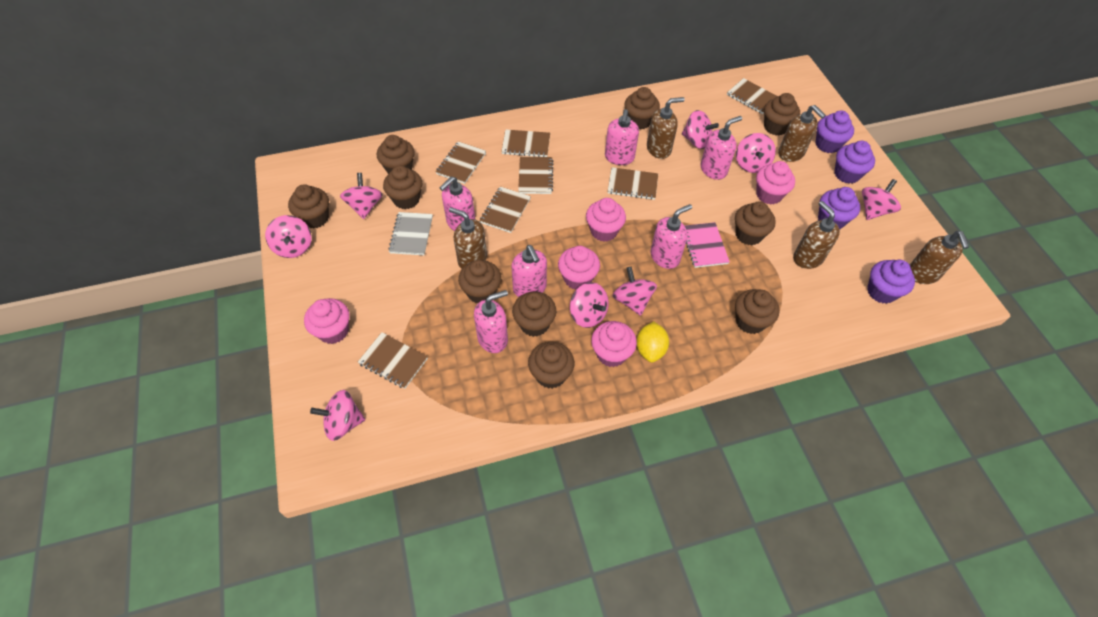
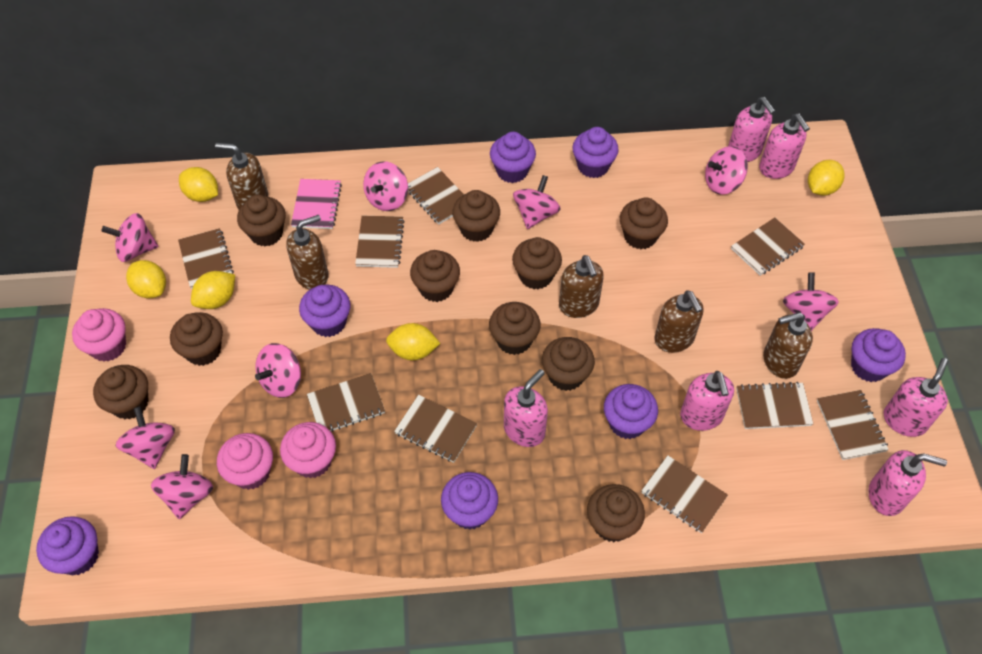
brown notebook: 7 -> 9
grey notebook: 1 -> 0
pink cupcake: 5 -> 3
purple cupcake: 4 -> 7
yellow lemon: 1 -> 5

